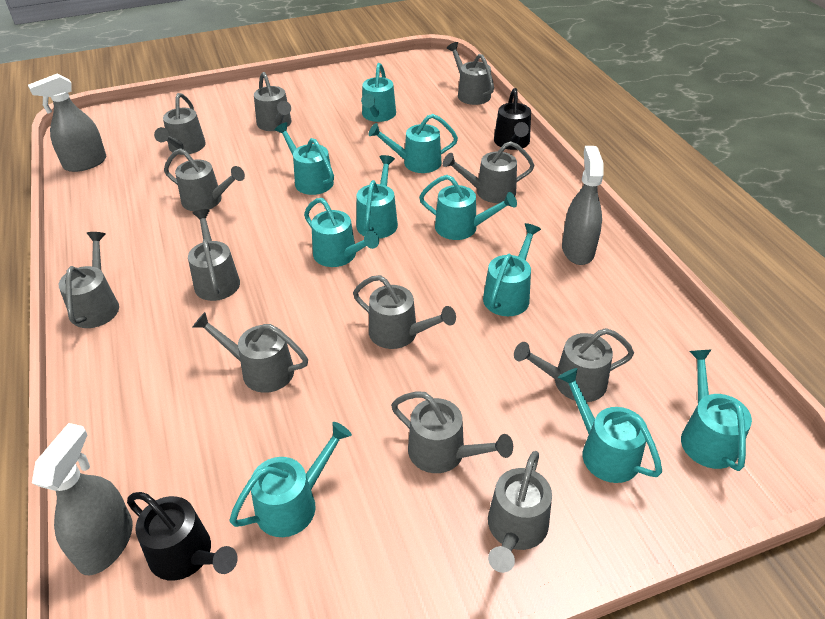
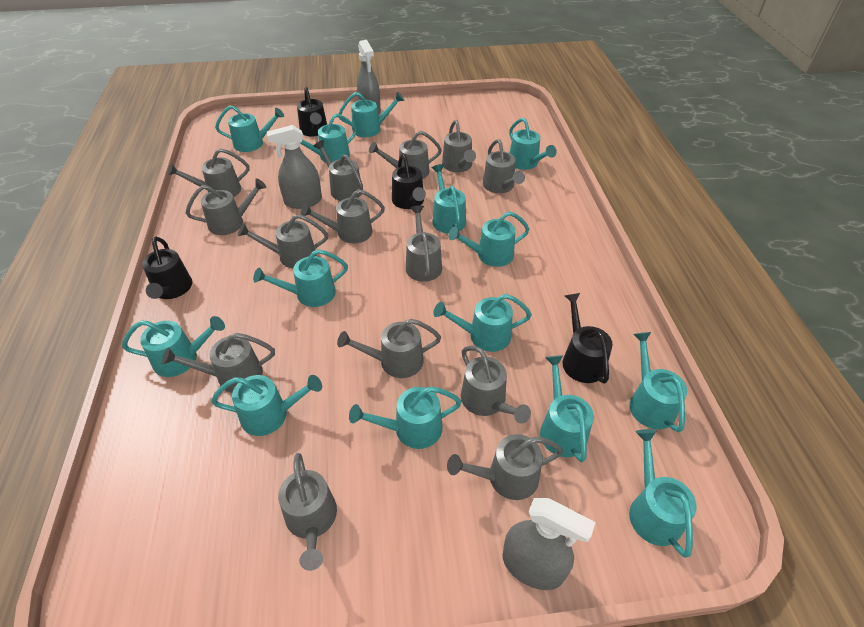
black watering can: 2 -> 4
grey watering can: 12 -> 14
turquoise watering can: 10 -> 14

